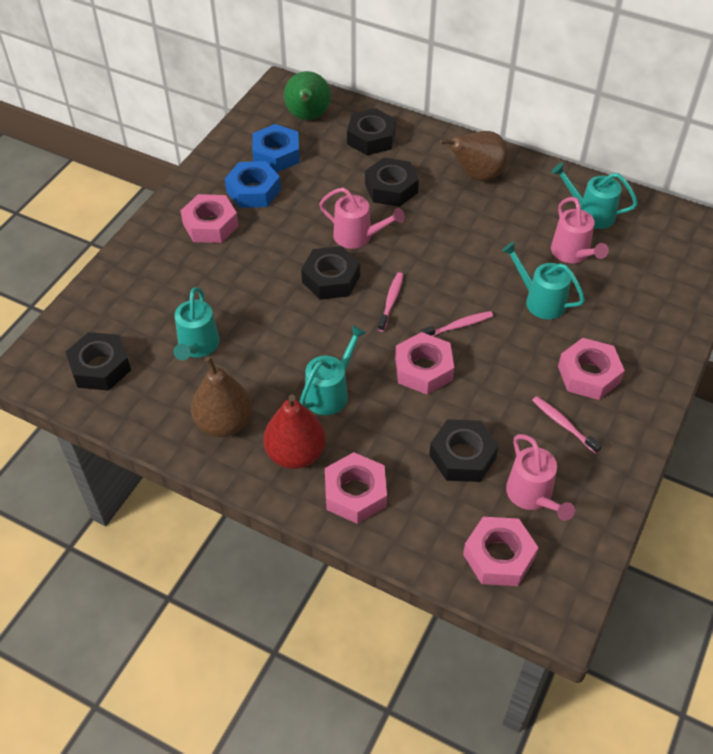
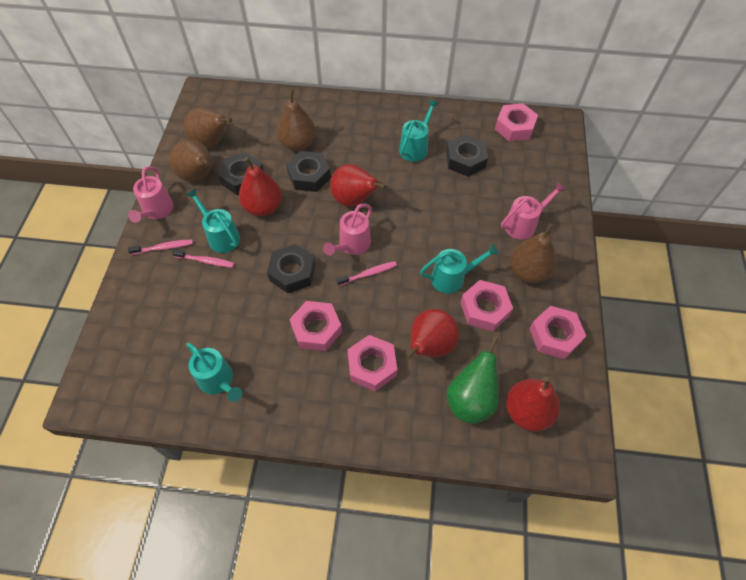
black nut: 5 -> 4
blue nut: 2 -> 0
brown pear: 2 -> 4
red pear: 1 -> 4

